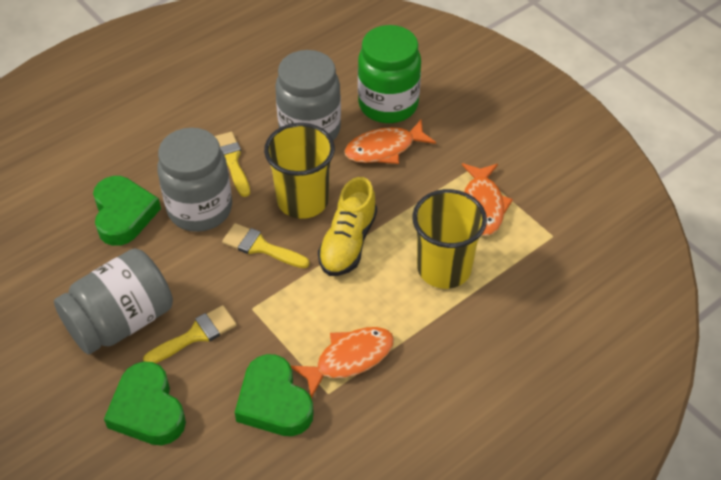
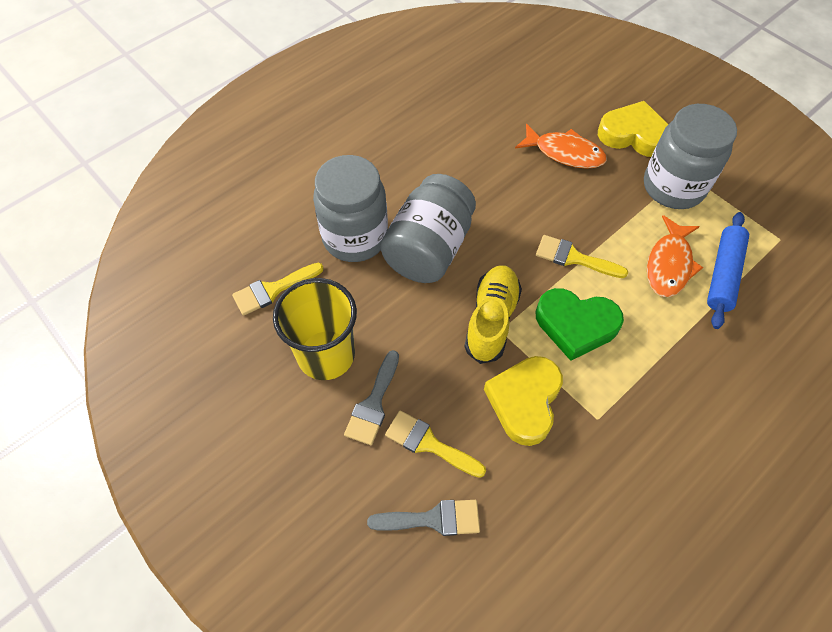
blue rolling pin: 0 -> 1
green heart: 3 -> 1
green jar: 1 -> 0
grey brush: 0 -> 2
orange fish: 3 -> 2
yellow cup: 2 -> 1
yellow heart: 0 -> 2

